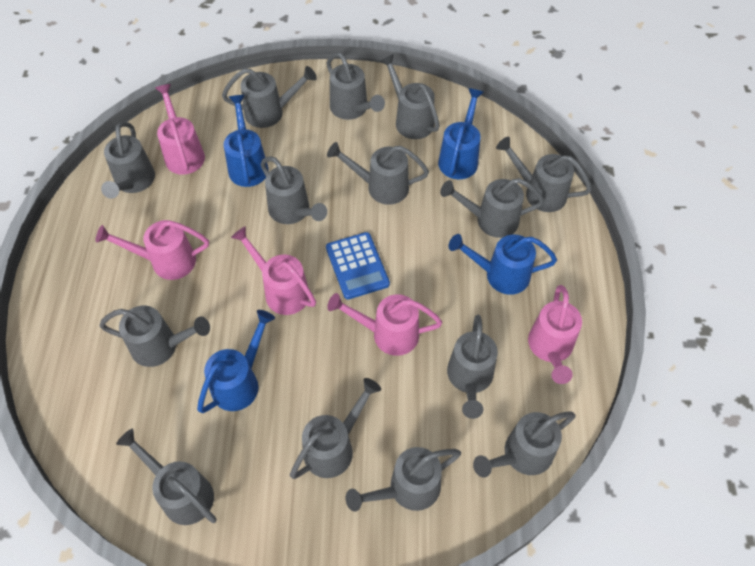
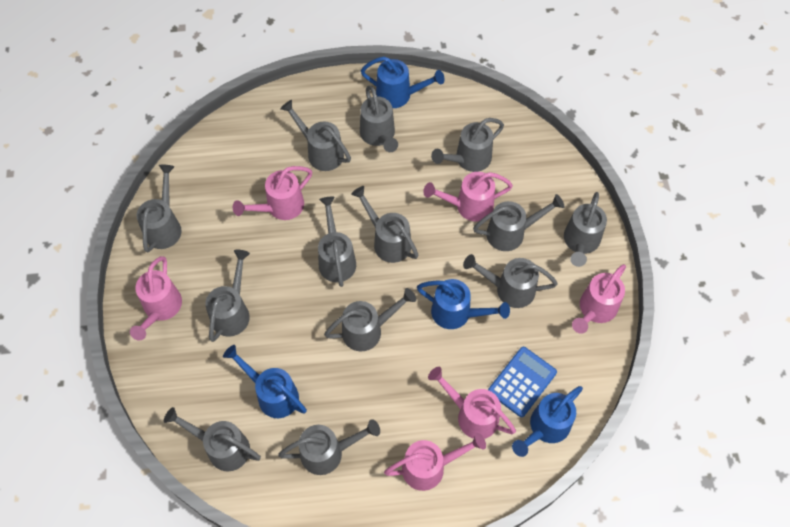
grey watering can: 14 -> 13
pink watering can: 5 -> 6

